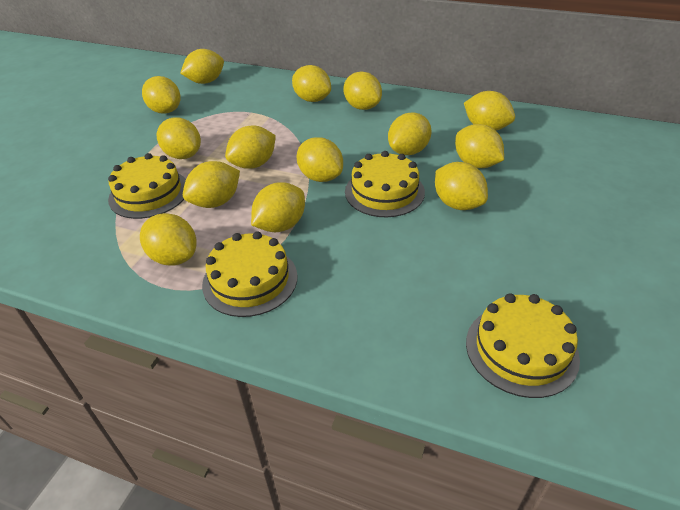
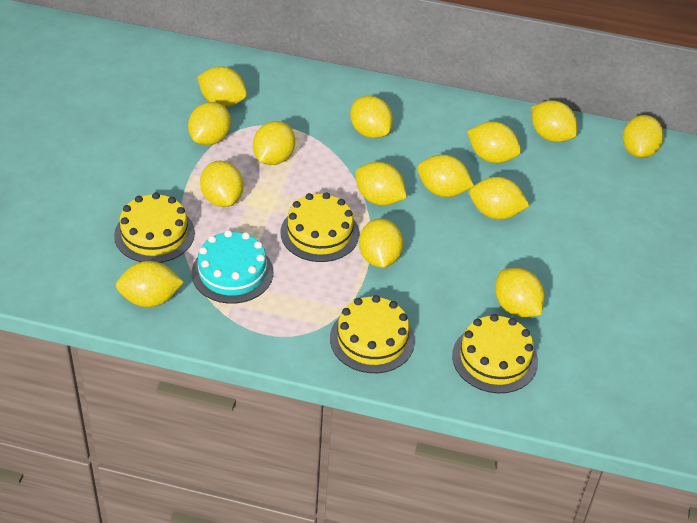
turquoise cake: 0 -> 1

